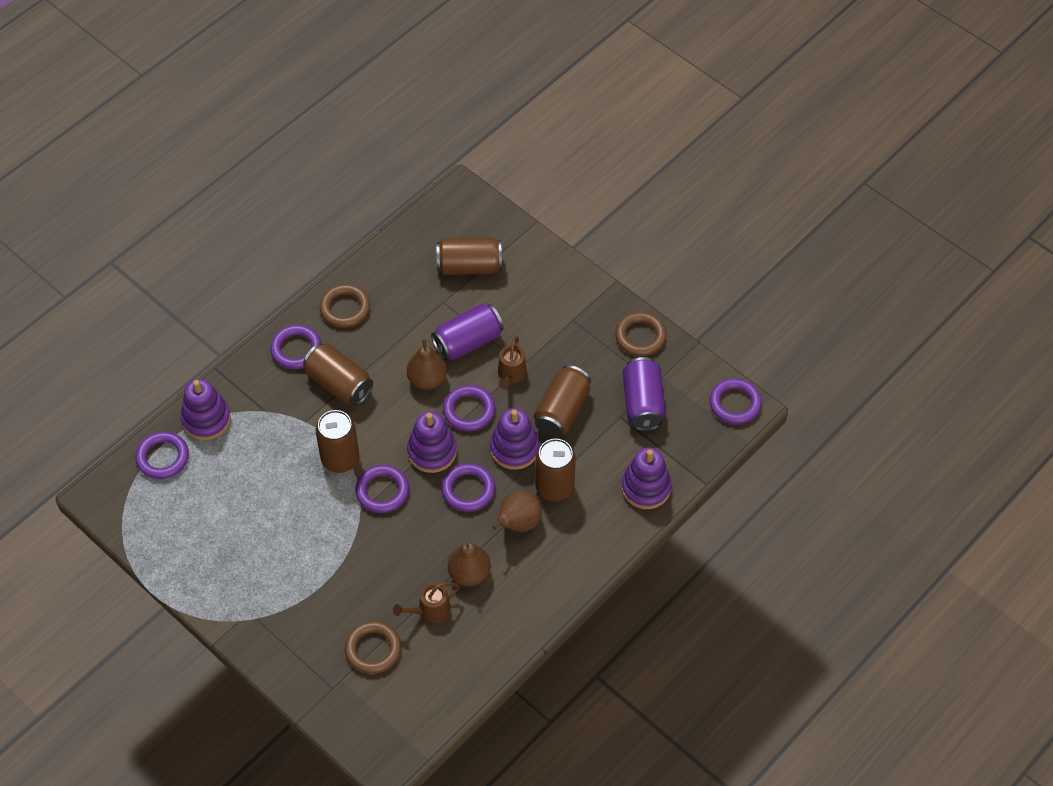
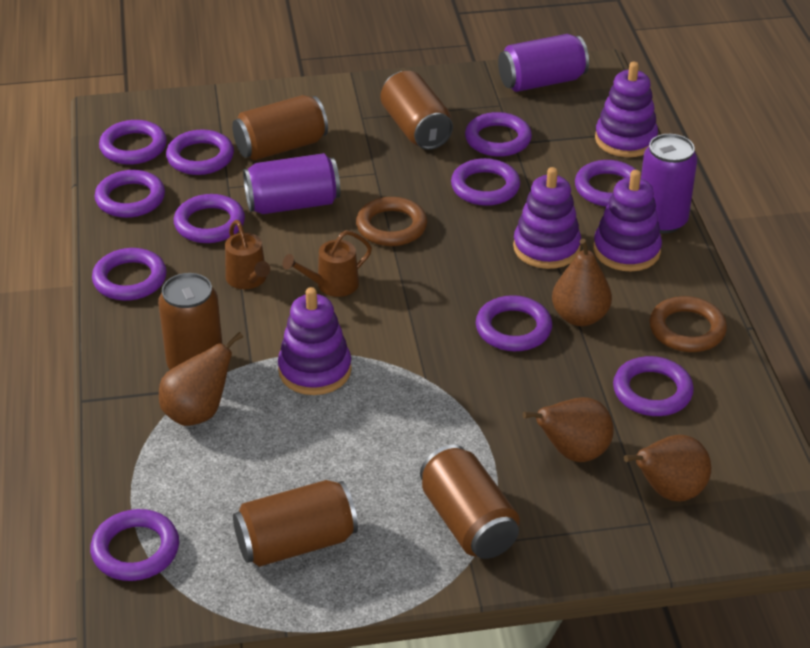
brown pear: 3 -> 4
brown ring: 3 -> 2
purple can: 2 -> 3
purple ring: 6 -> 11

